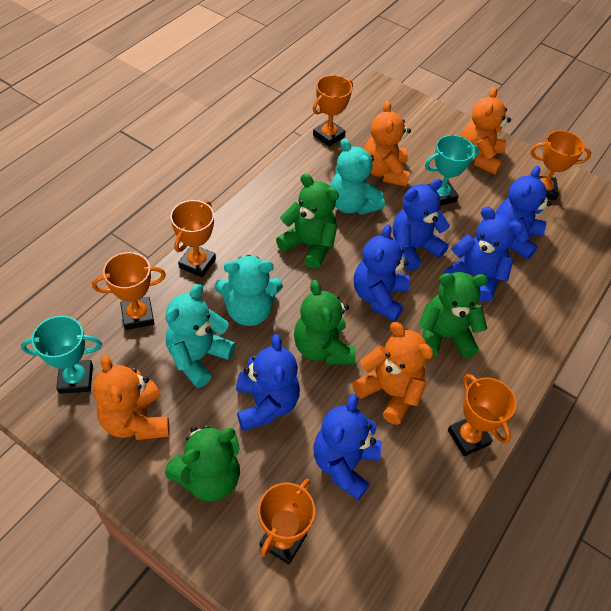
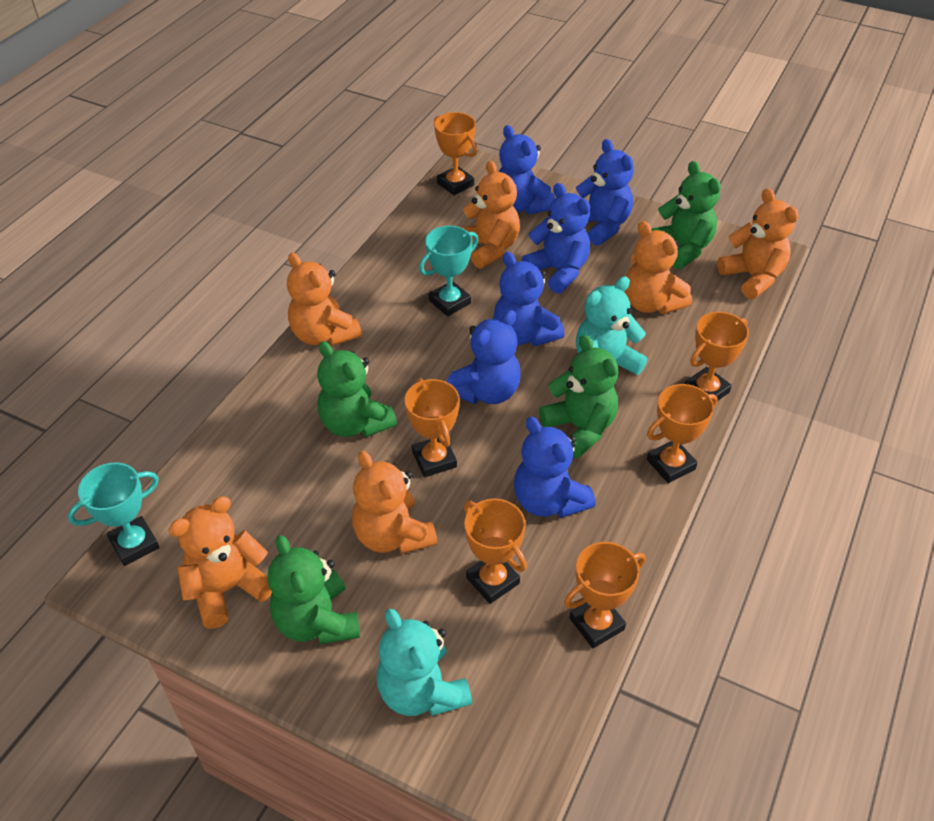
orange teddy bear: 4 -> 6
turquoise teddy bear: 3 -> 2

